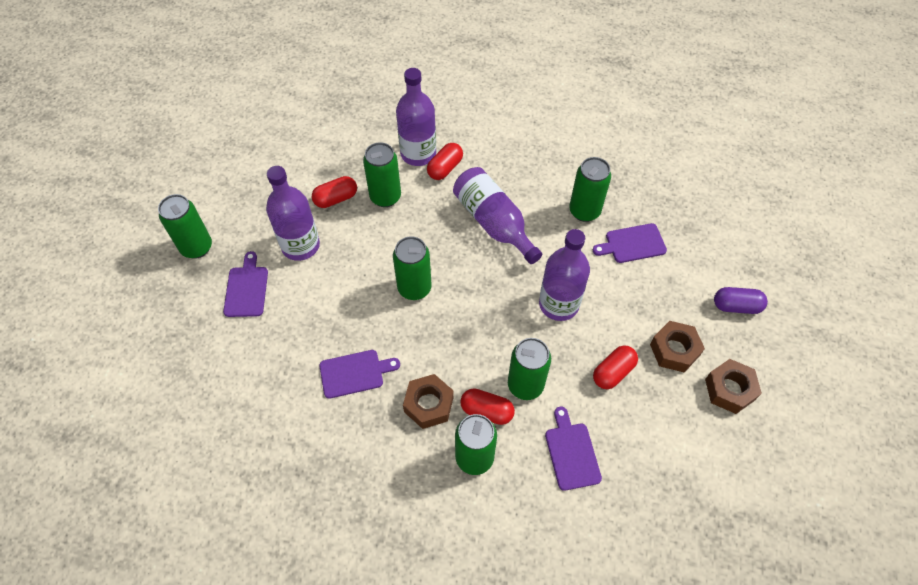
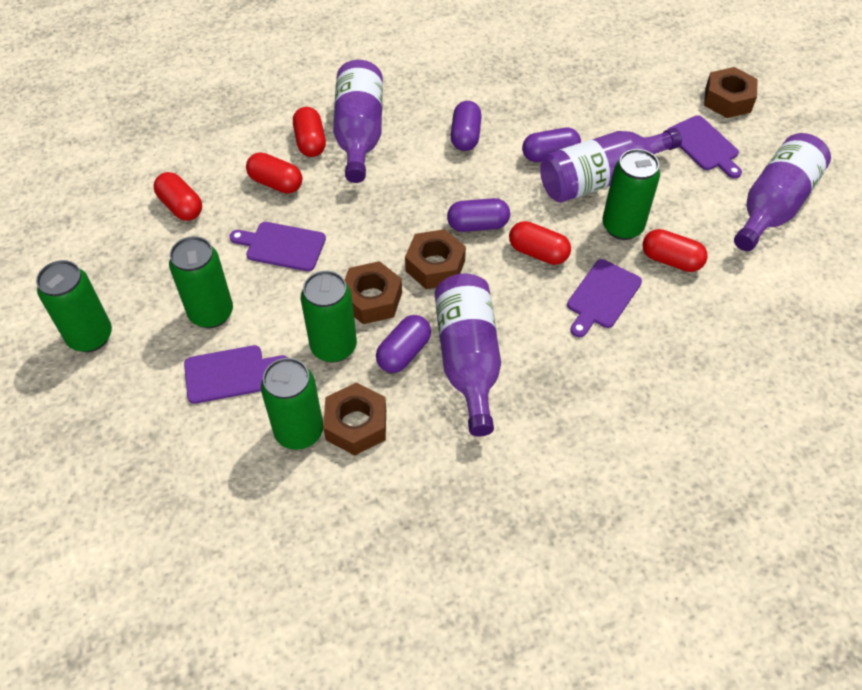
brown nut: 3 -> 4
green can: 6 -> 5
purple capsule: 1 -> 4
red capsule: 4 -> 5

